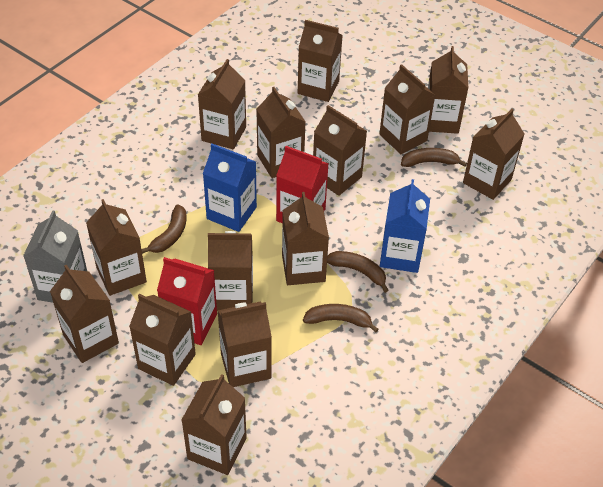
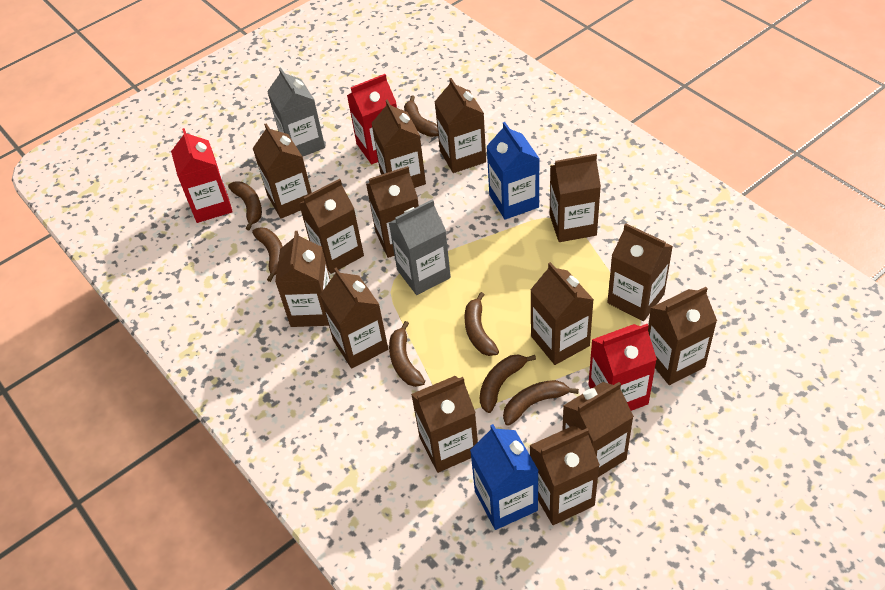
brown banana: 4 -> 7
grey carton: 1 -> 2
red carton: 2 -> 3

